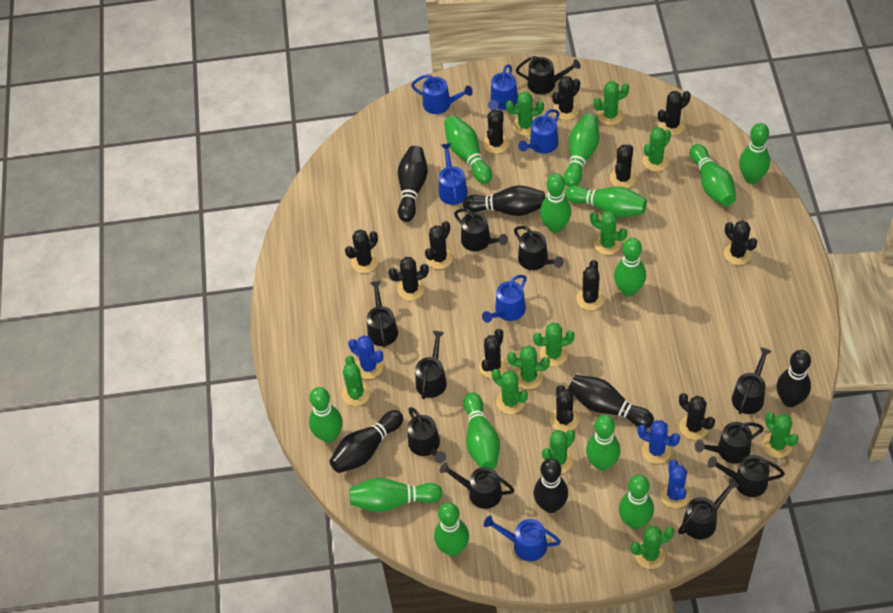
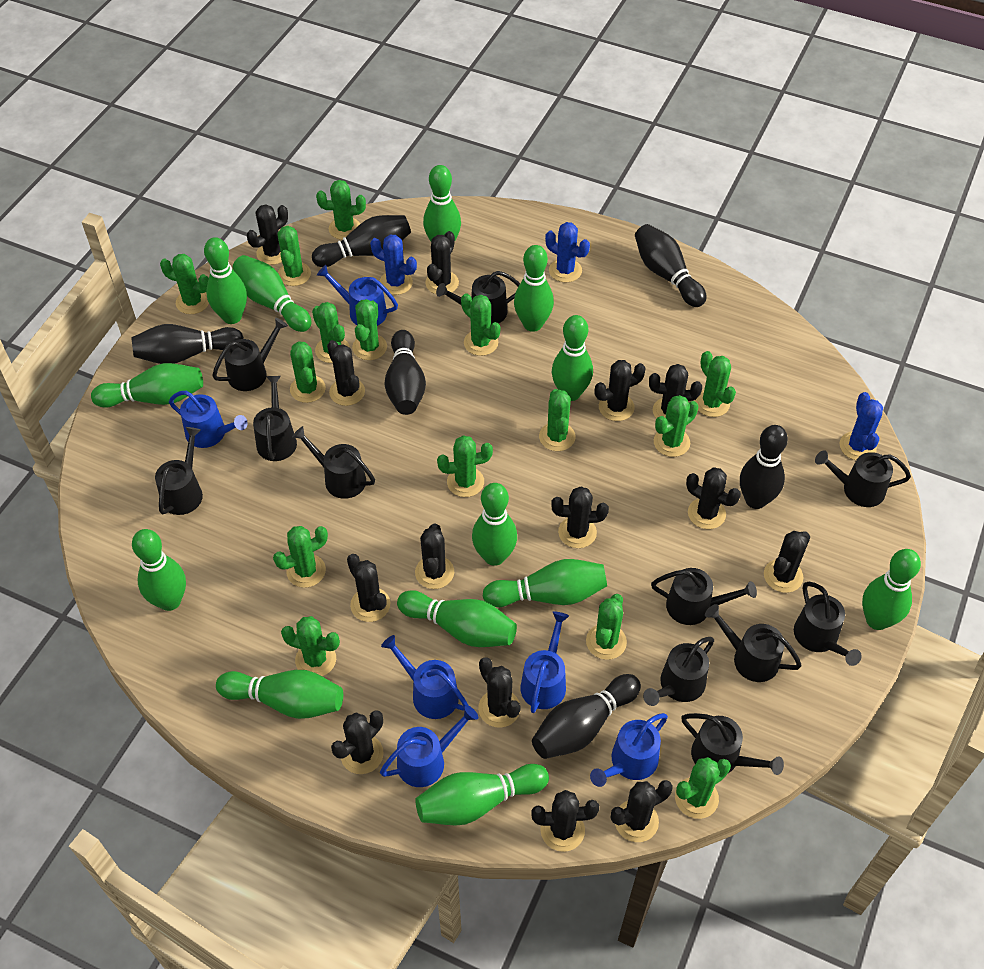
black cactus: 12 -> 14
green cactus: 11 -> 15

